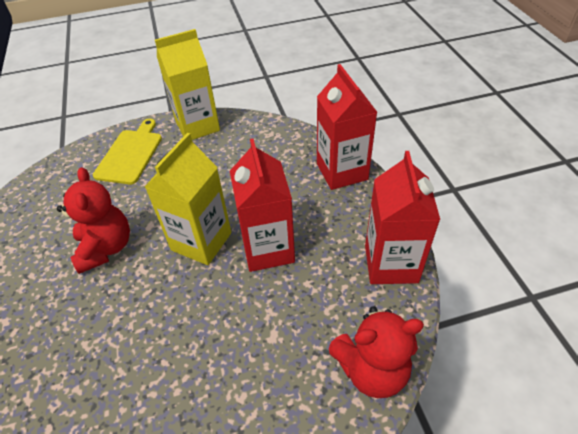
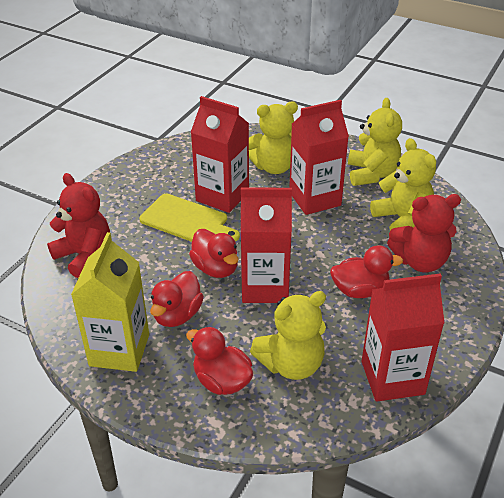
red carton: 3 -> 4
red duck: 0 -> 4
yellow carton: 2 -> 1
yellow teddy bear: 0 -> 4

